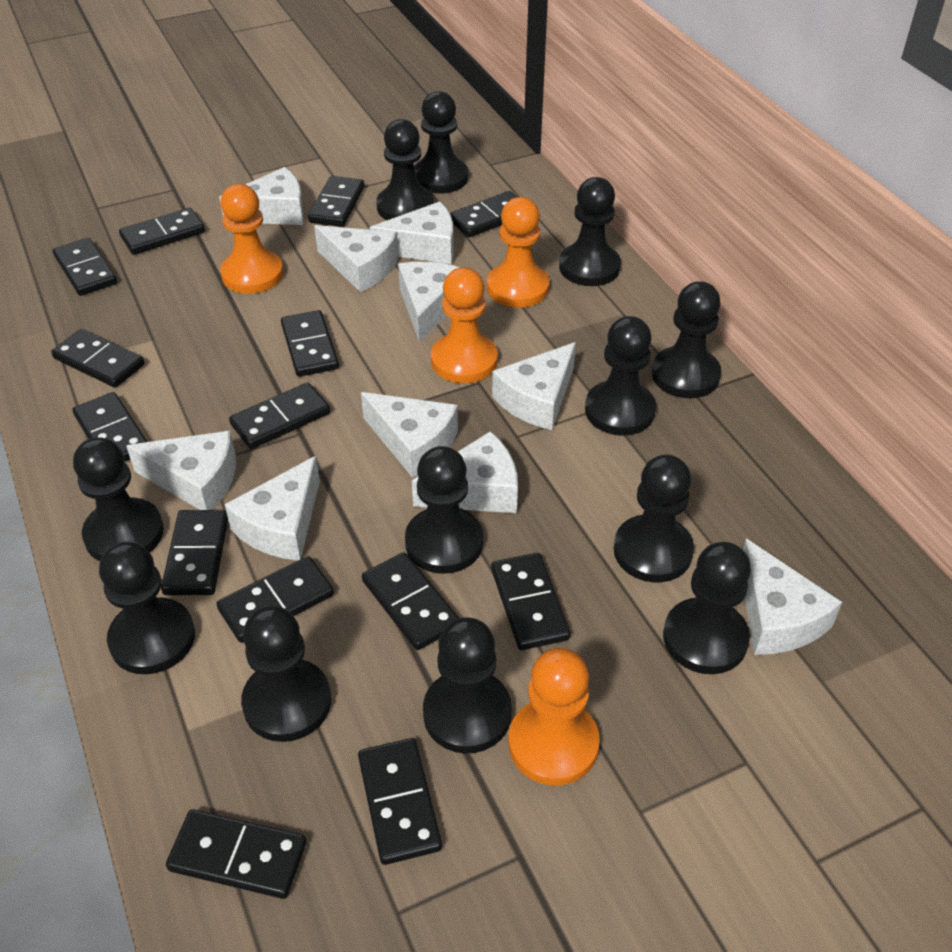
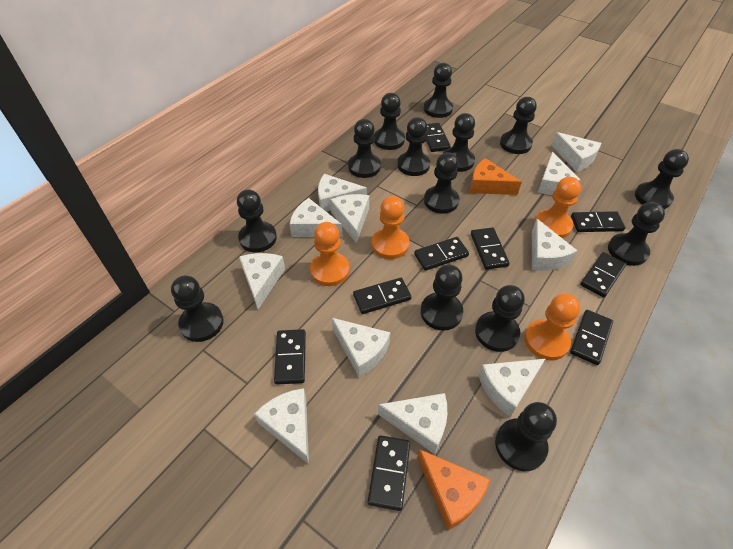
black domino: 14 -> 9
black pawn: 12 -> 14
orange cheese: 0 -> 2
white cheese: 10 -> 11

